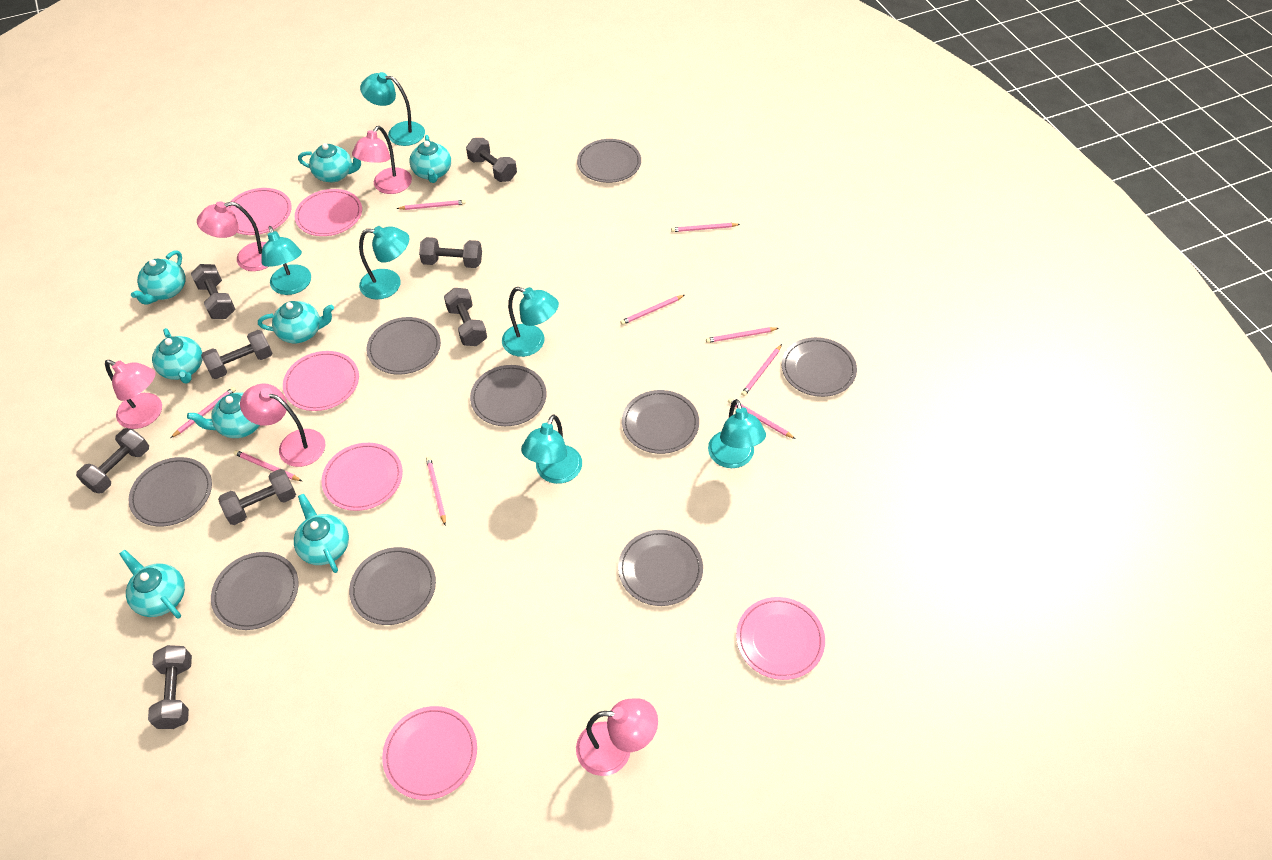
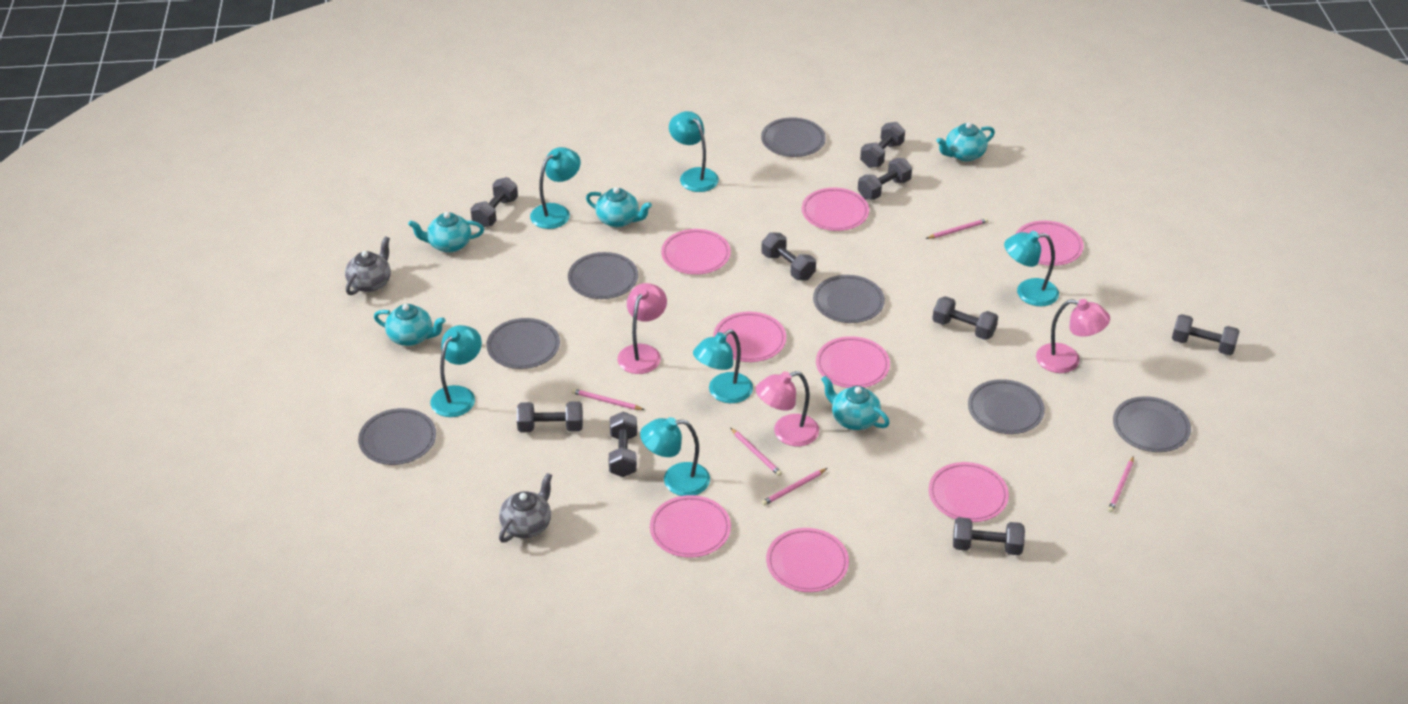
grey dumbbell: 8 -> 9
grey plate: 9 -> 7
grey teapot: 0 -> 2
pink lamp: 5 -> 3
pink pencil: 9 -> 5
pink plate: 6 -> 8
turquoise teapot: 8 -> 5

